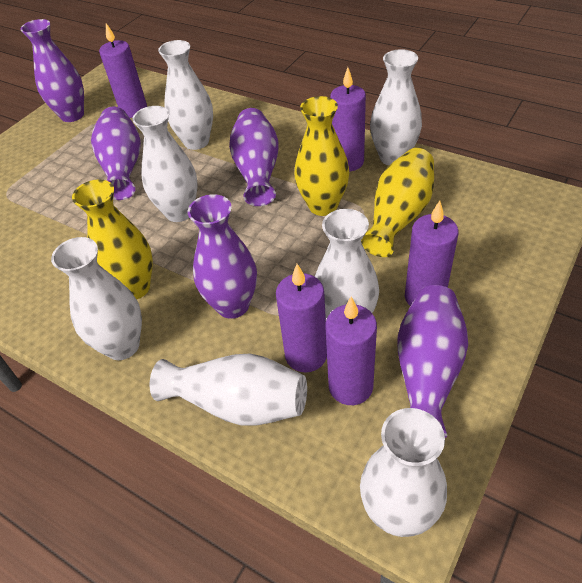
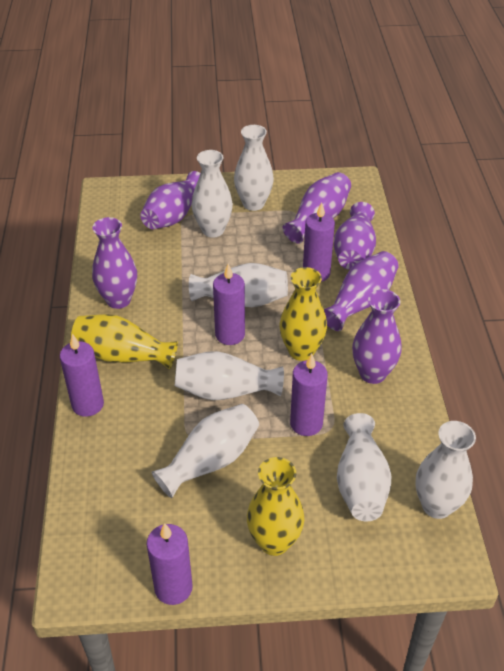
purple vase: 5 -> 6

